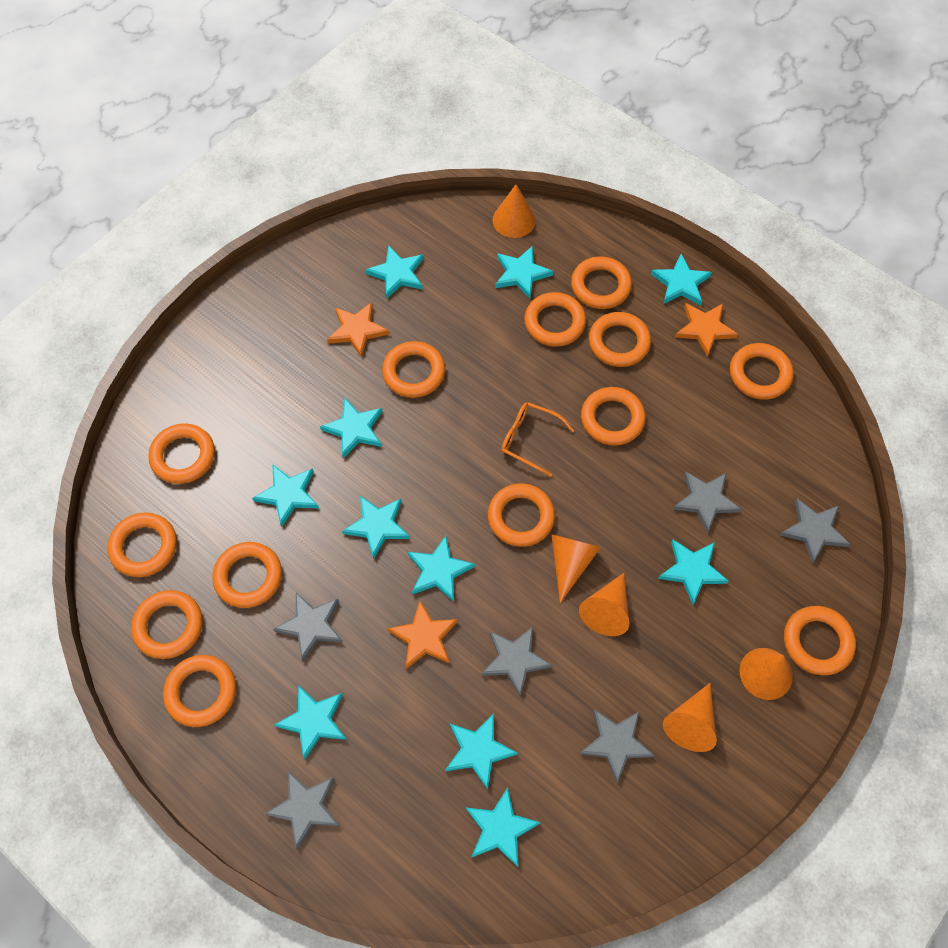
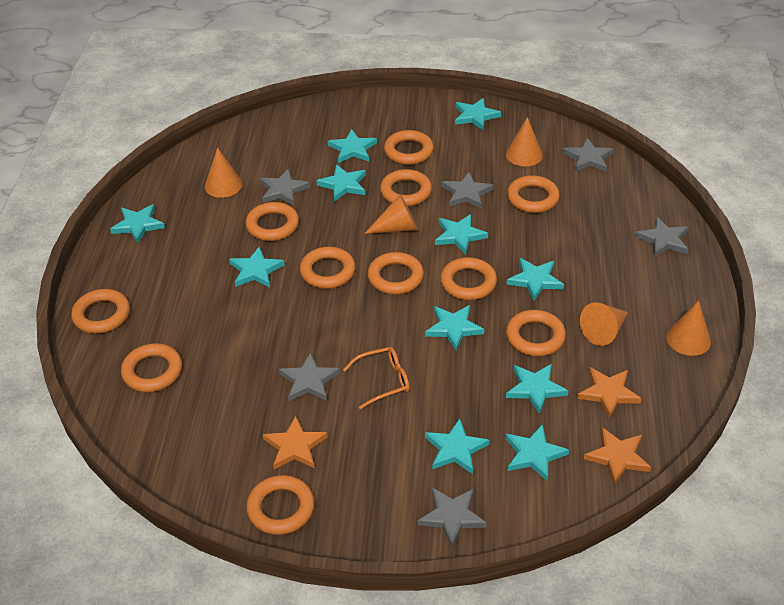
orange ring: 13 -> 11

